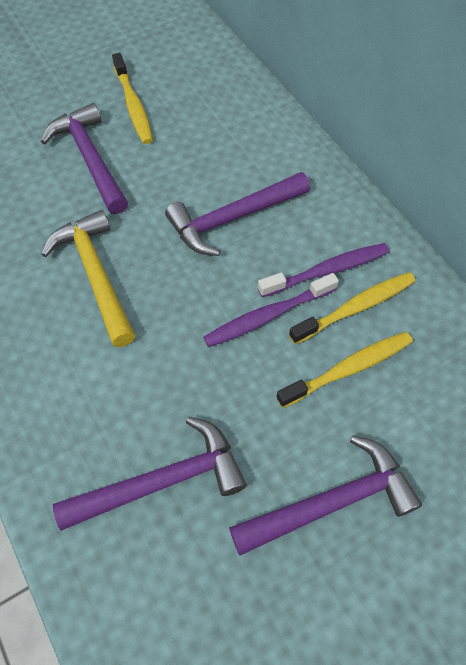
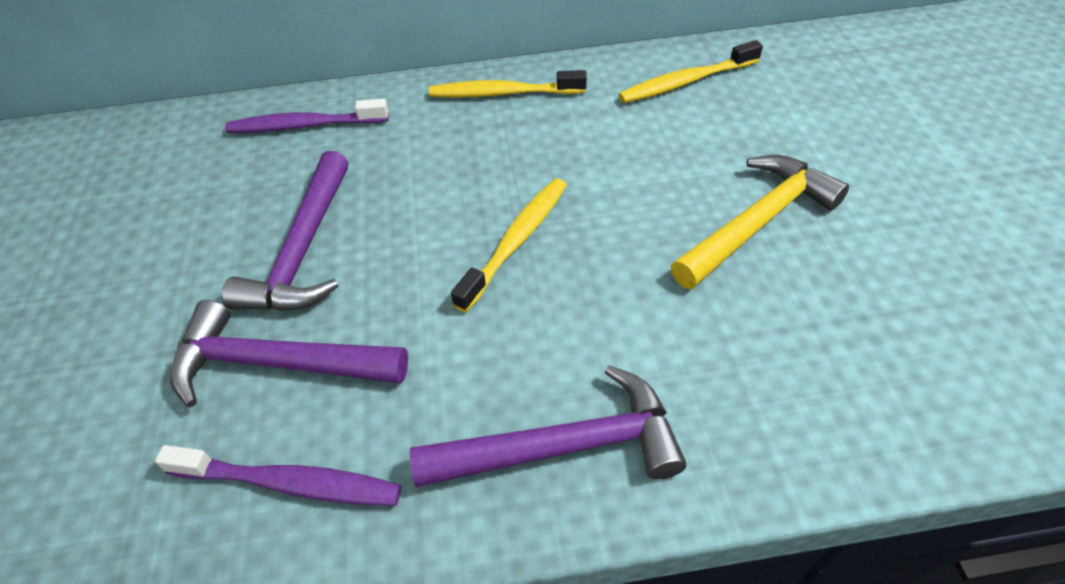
purple hammer: 4 -> 3

